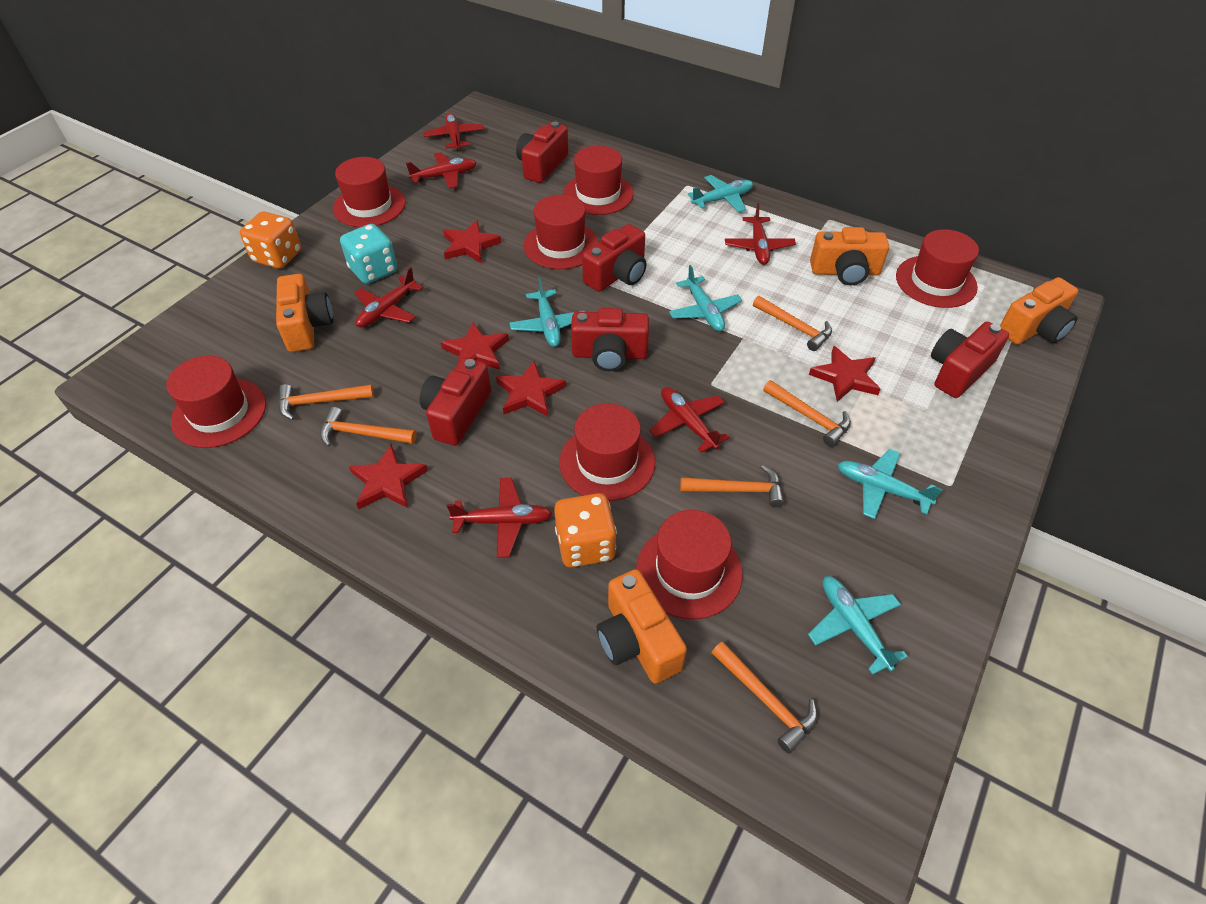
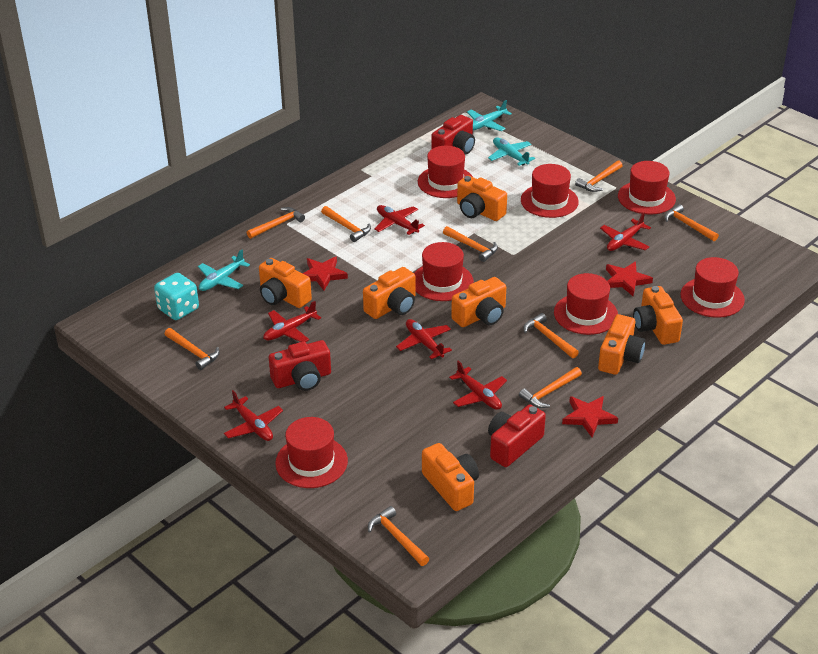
orange camera: 4 -> 7
orange dice: 2 -> 0
orange hammer: 6 -> 9
red camera: 5 -> 3
red star: 5 -> 3
turquoise plane: 5 -> 3

